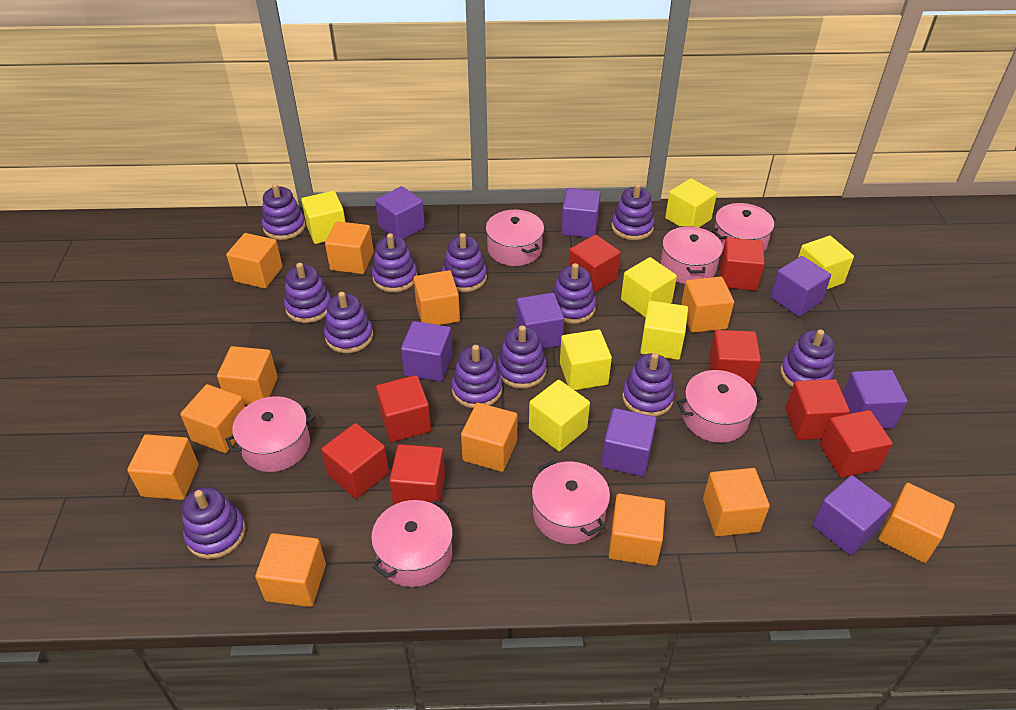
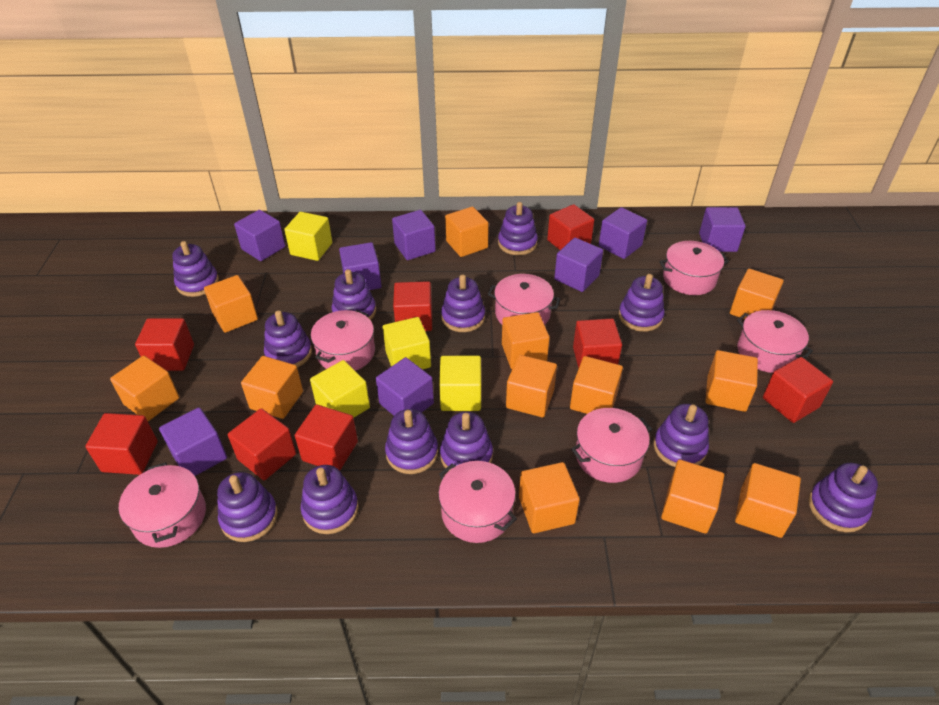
yellow cube: 7 -> 4

